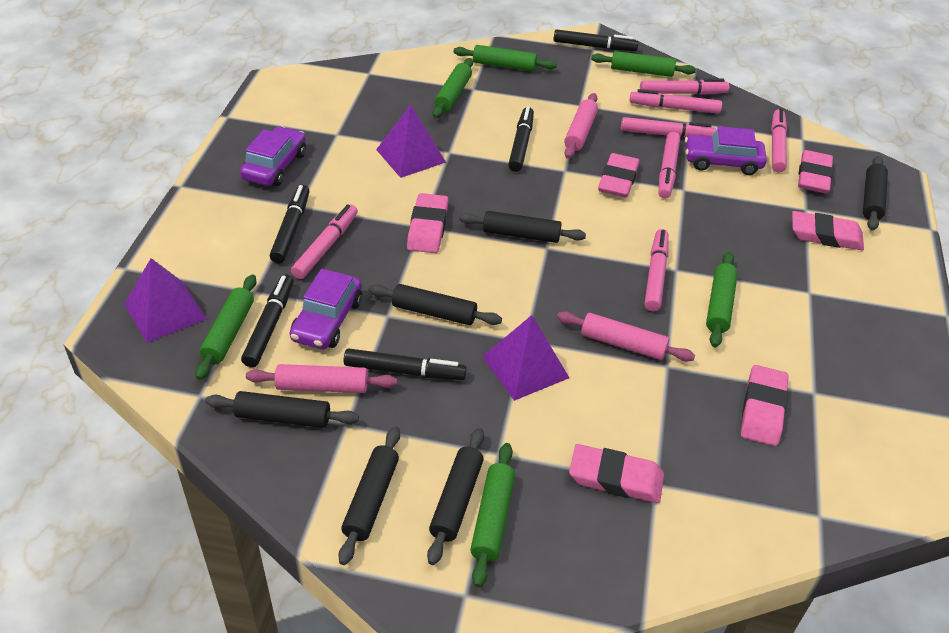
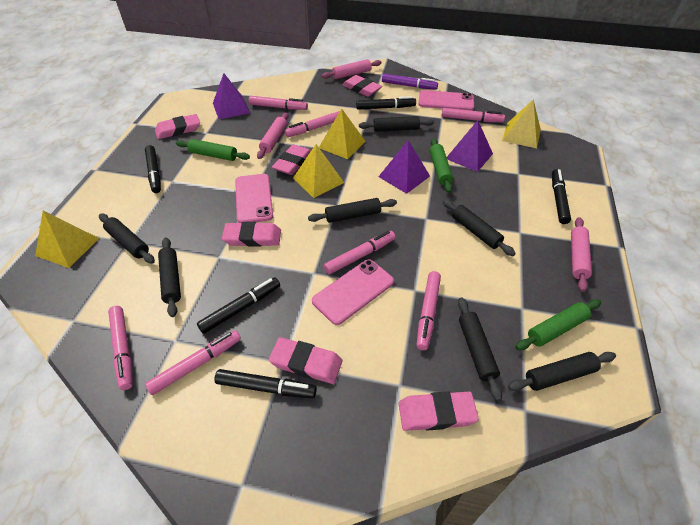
black rolling pin: 6 -> 7
green rolling pin: 6 -> 3
pink phone: 0 -> 3
purple car: 3 -> 0
purple marker: 0 -> 1
yellow pyramid: 0 -> 4

